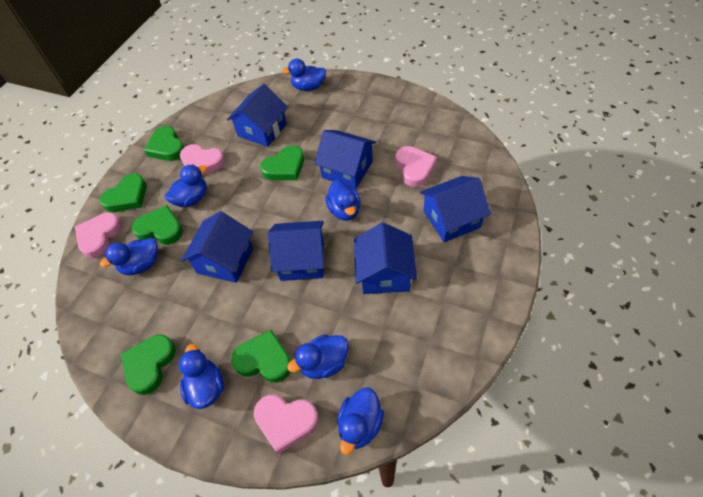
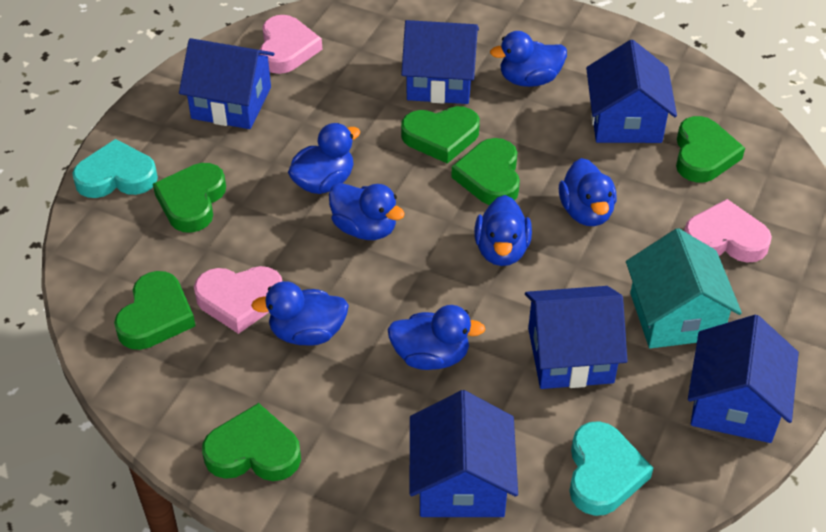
pink heart: 4 -> 3
turquoise heart: 0 -> 2
turquoise house: 0 -> 1

